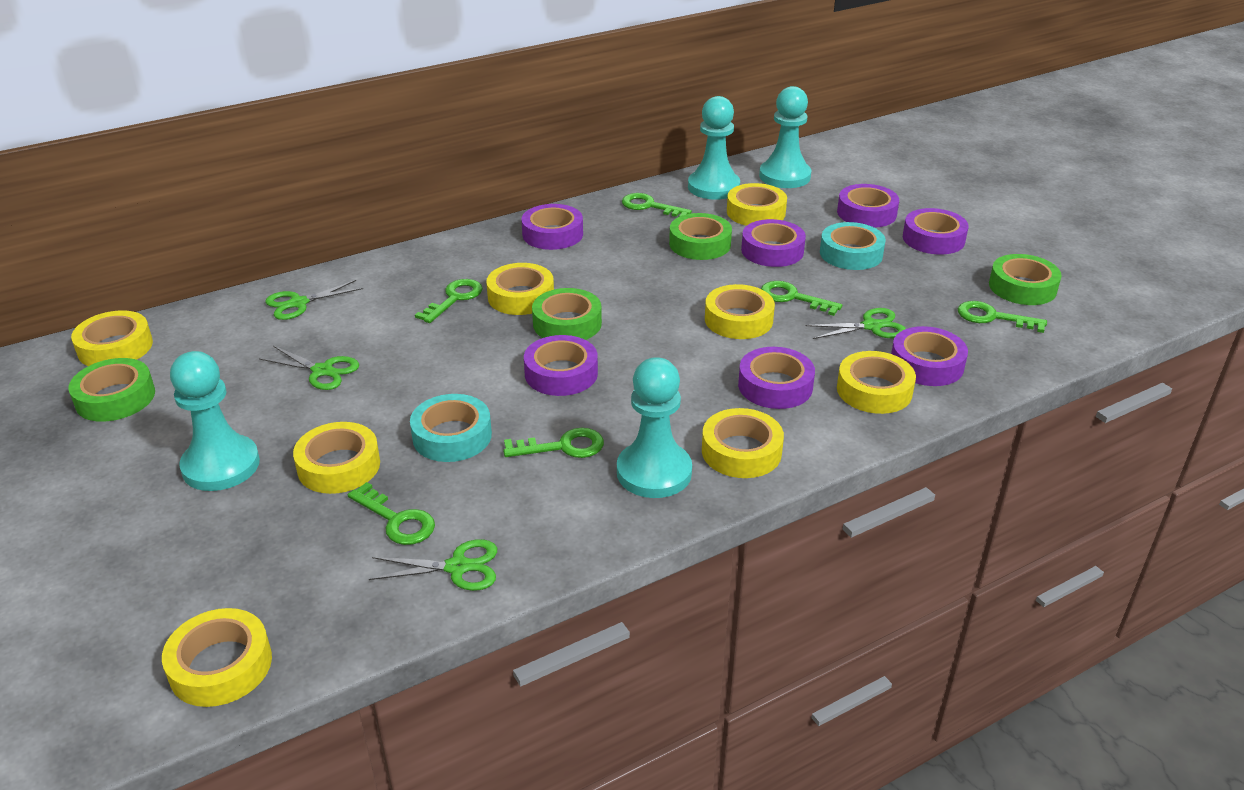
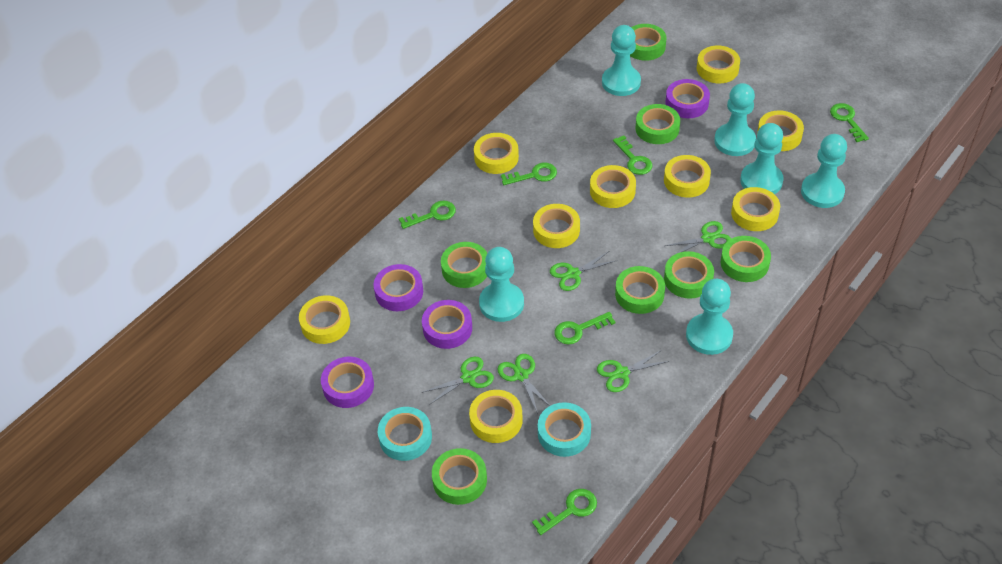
green scissors: 4 -> 5
green tape: 4 -> 7
purple tape: 7 -> 4
turquoise pawn: 4 -> 6
yellow tape: 8 -> 9

